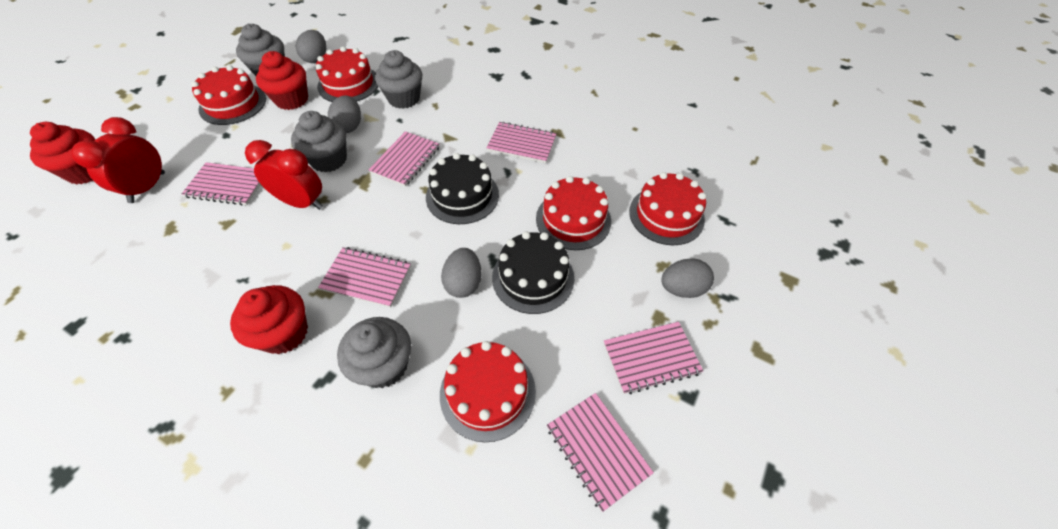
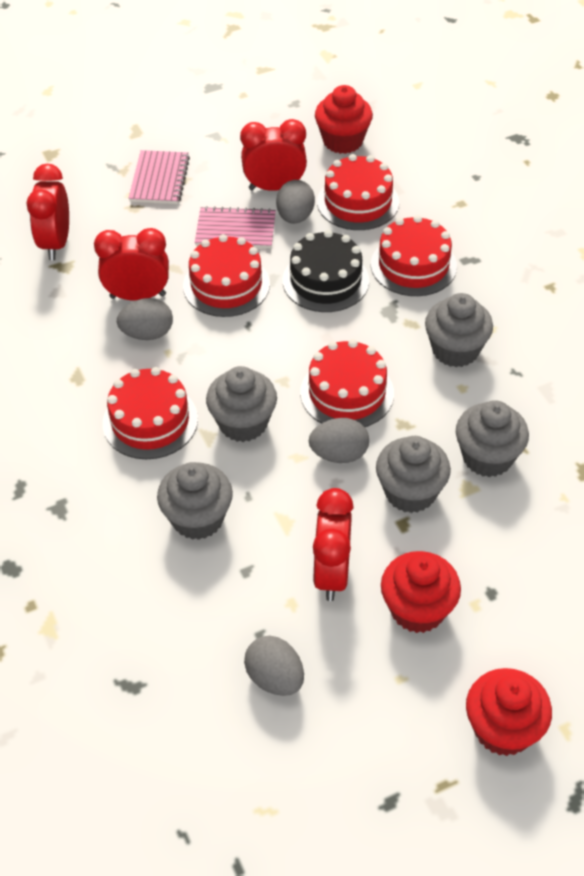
black cake: 2 -> 1
grey cupcake: 4 -> 5
pink notebook: 6 -> 2
red clock: 2 -> 4

